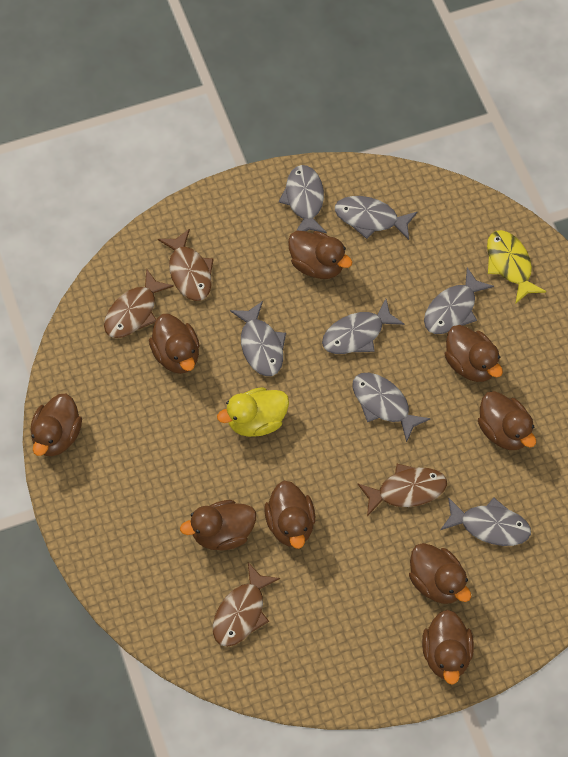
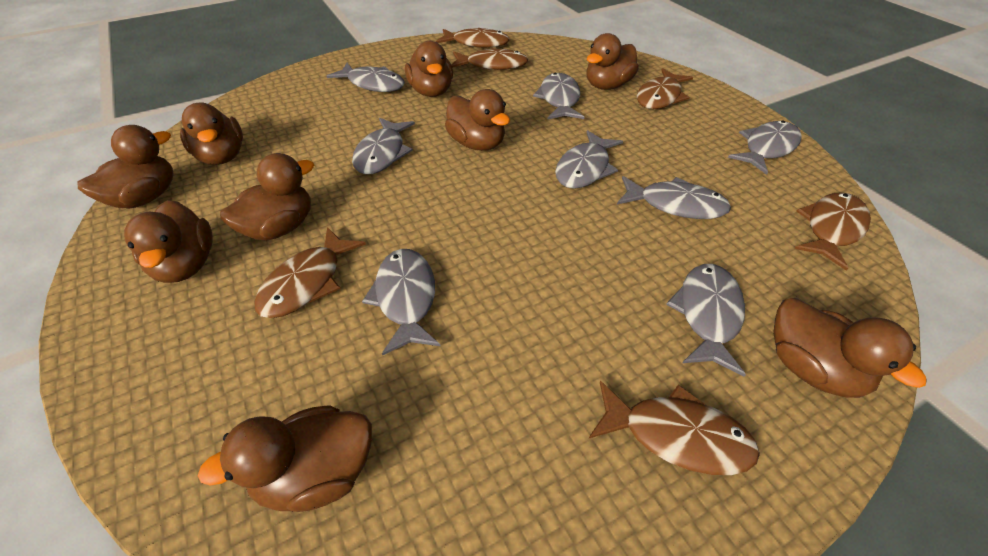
brown fish: 4 -> 6
grey fish: 7 -> 8
yellow duck: 1 -> 0
yellow fish: 1 -> 0

